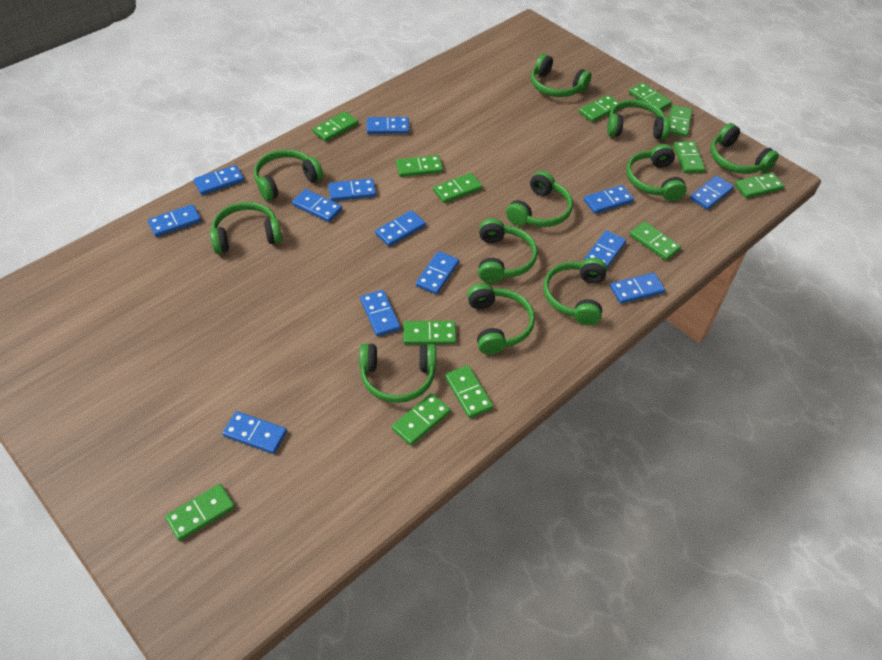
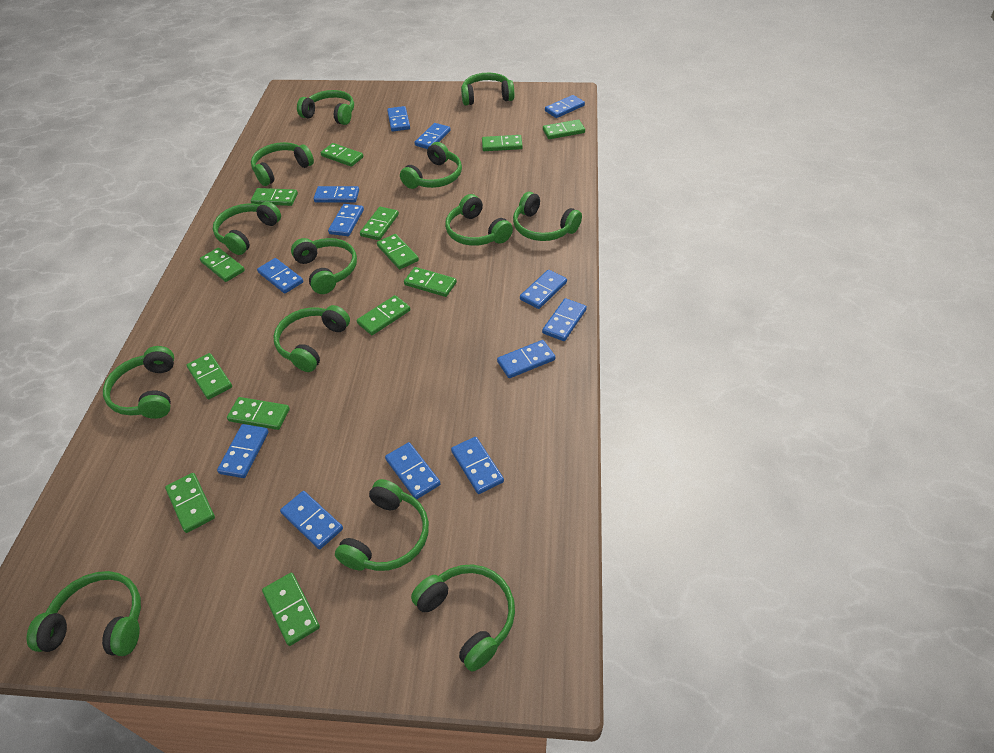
green headphones: 11 -> 13

